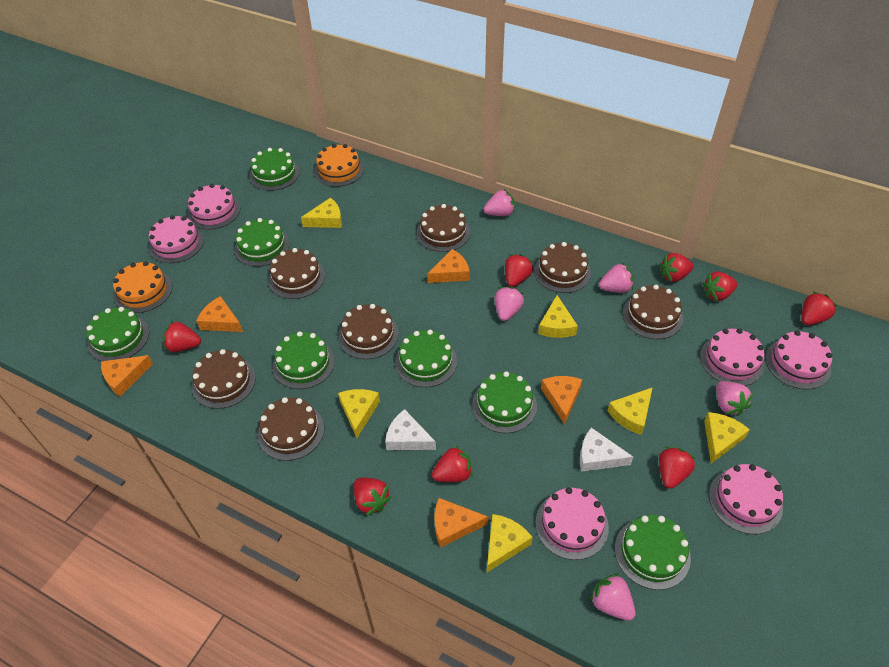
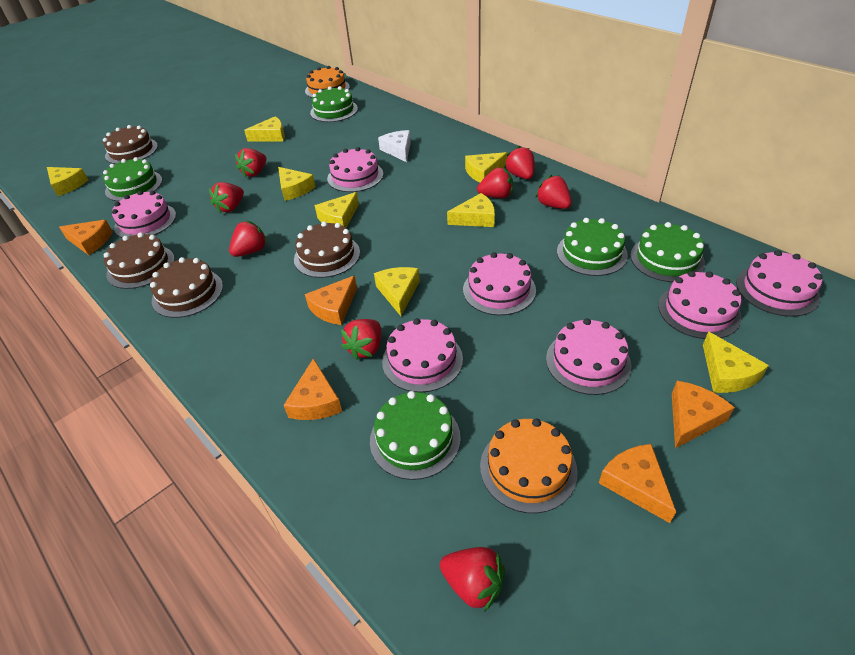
brown cake: 7 -> 4
green cake: 7 -> 5
pink cake: 6 -> 7
pink strawberry: 5 -> 0
white cheese: 2 -> 1
yellow cheese: 6 -> 8

